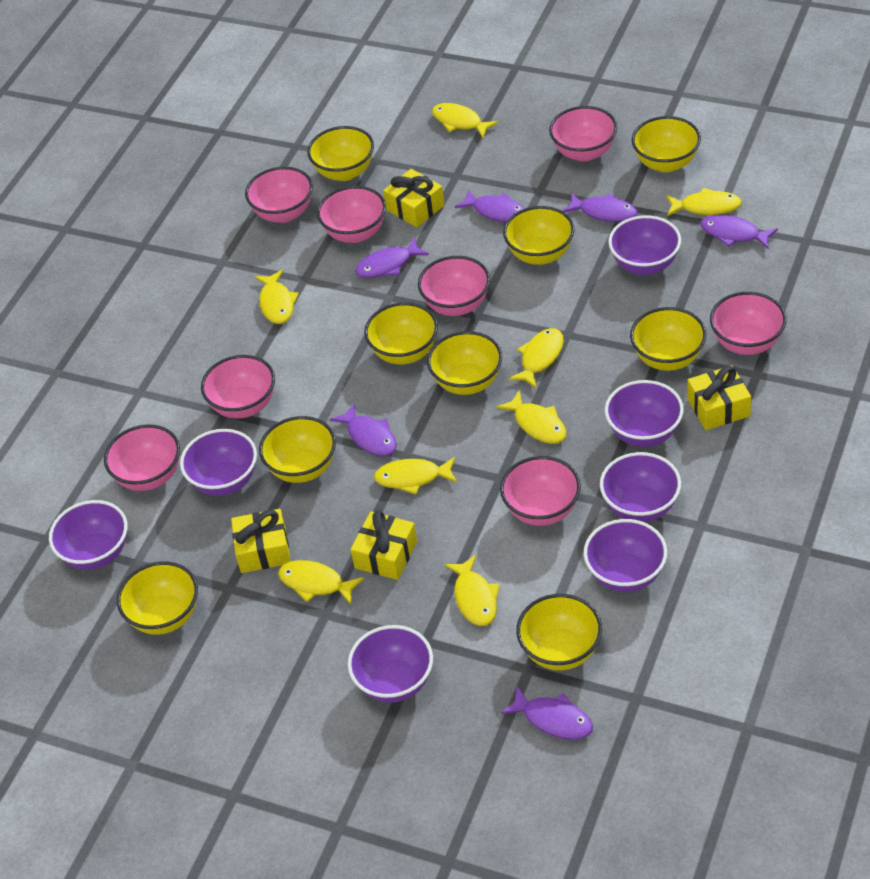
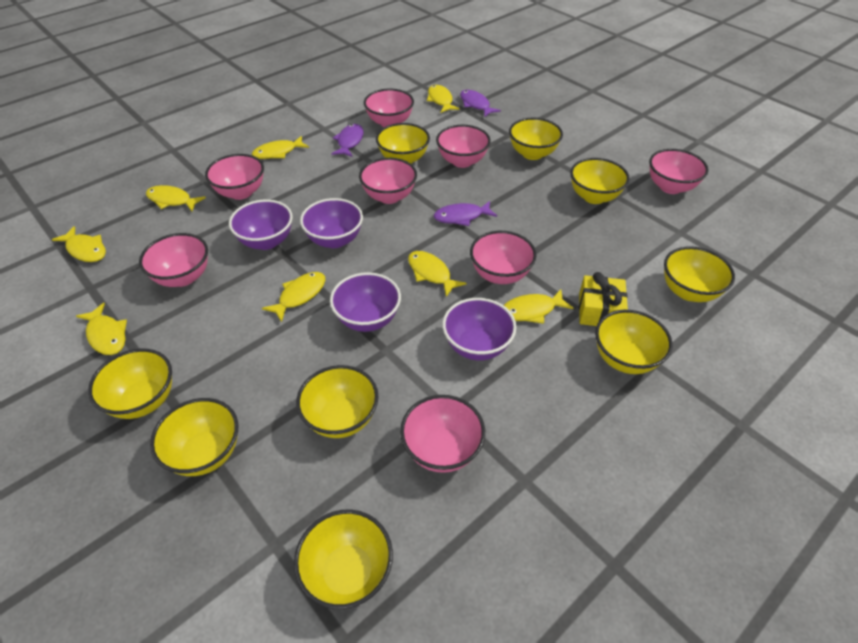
purple bowl: 7 -> 4
purple fish: 6 -> 3
yellow gift: 4 -> 1

